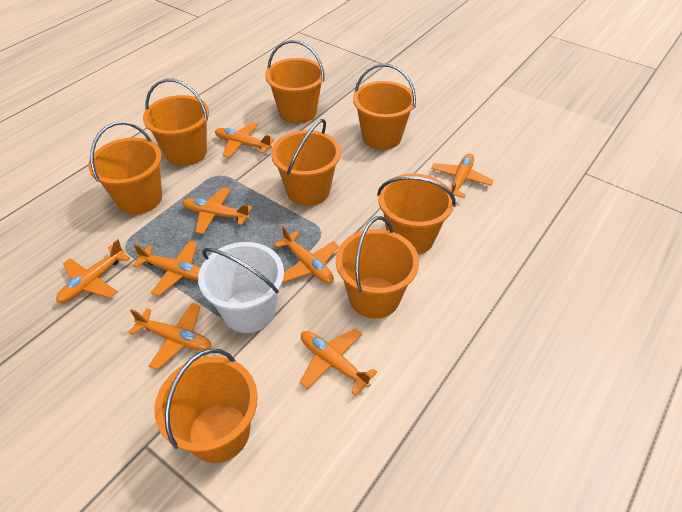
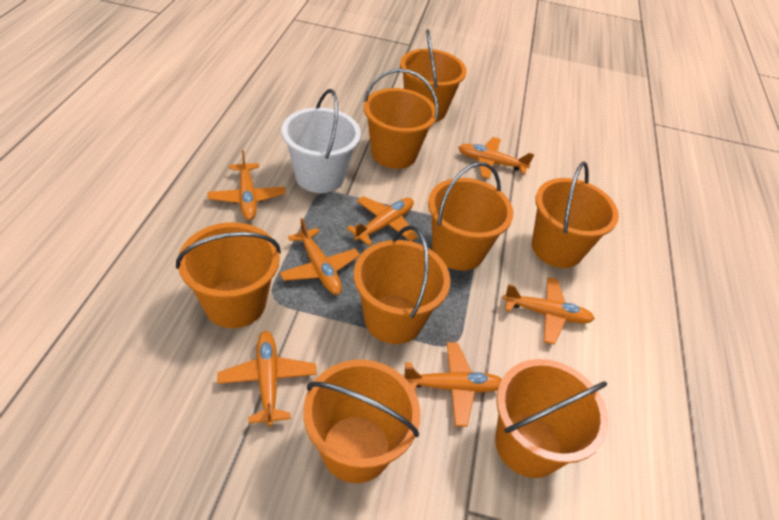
orange plane: 8 -> 7

